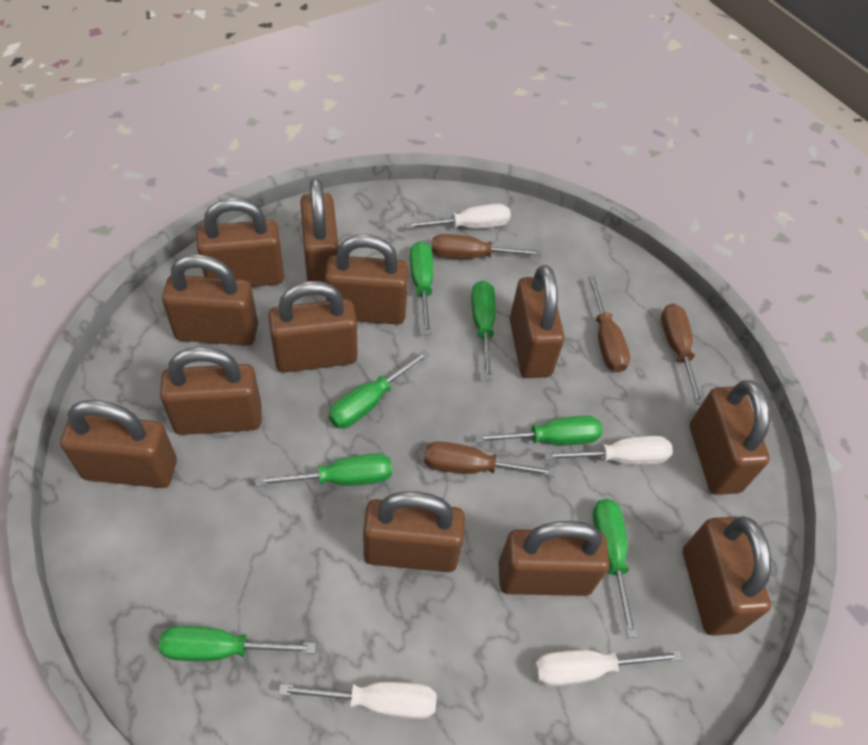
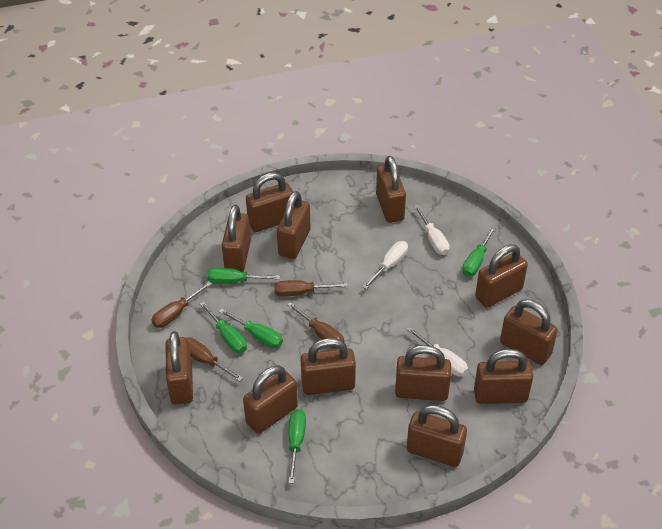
green screwdriver: 7 -> 5
white screwdriver: 4 -> 3

